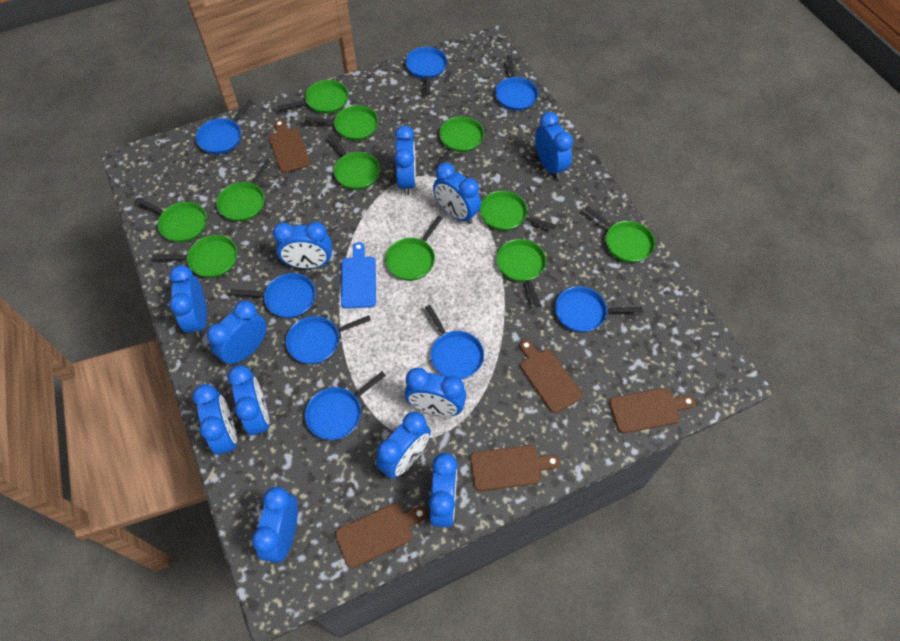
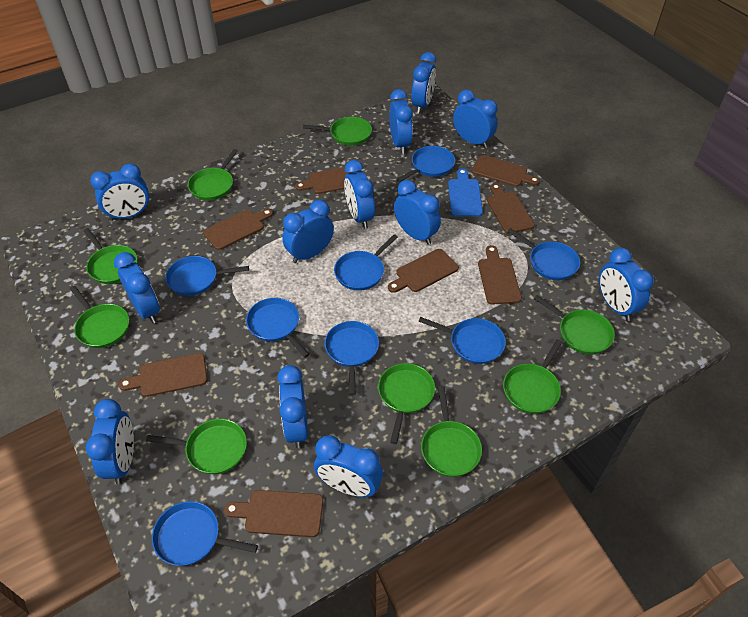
brown cutting board: 5 -> 8
green pan: 11 -> 9

